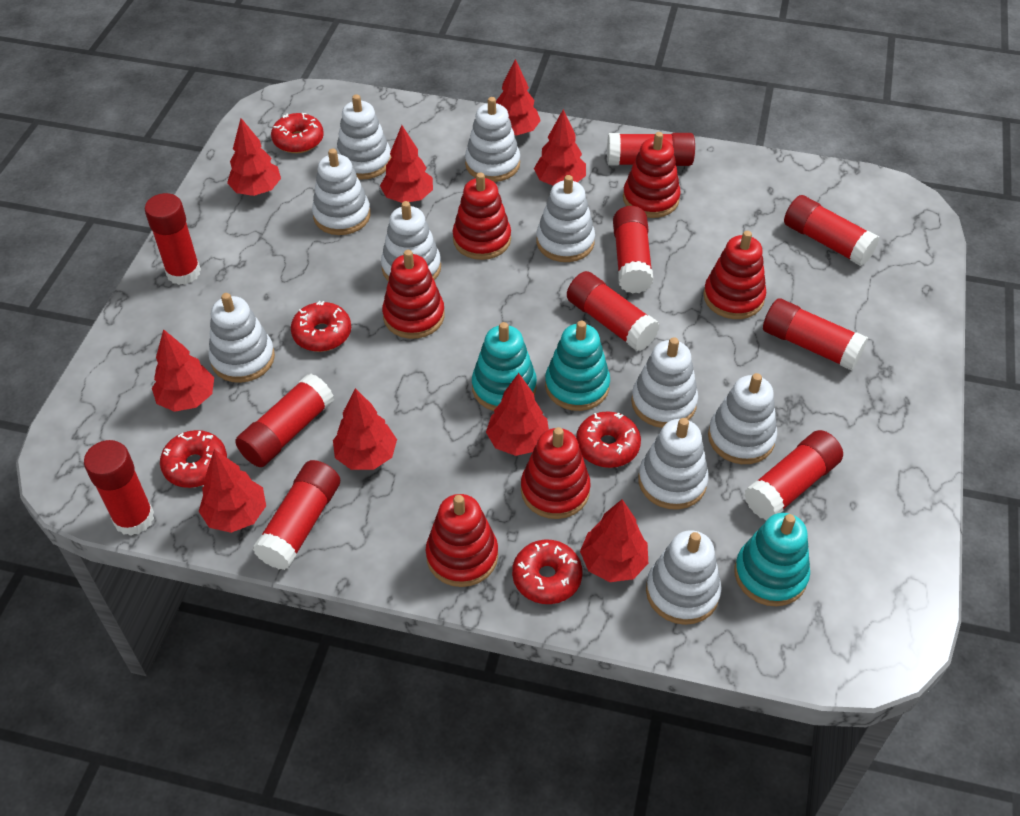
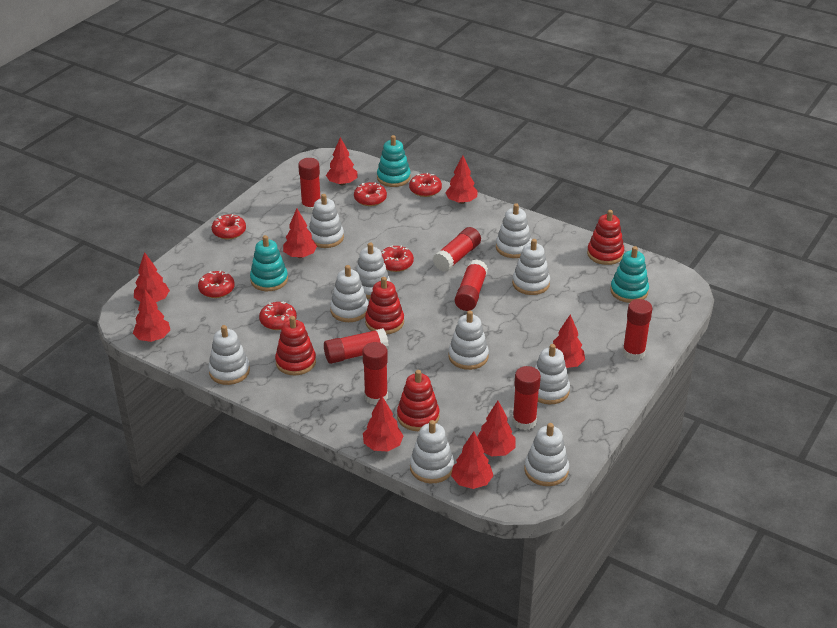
red donut: 5 -> 6
red glue stick: 10 -> 7
red stacking toy: 6 -> 4

